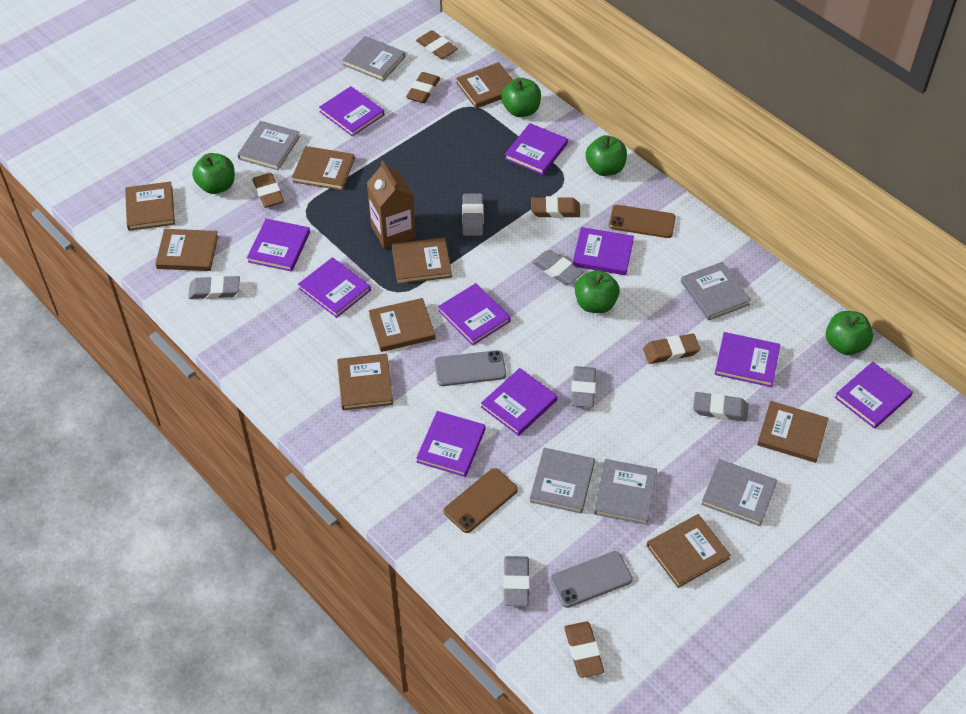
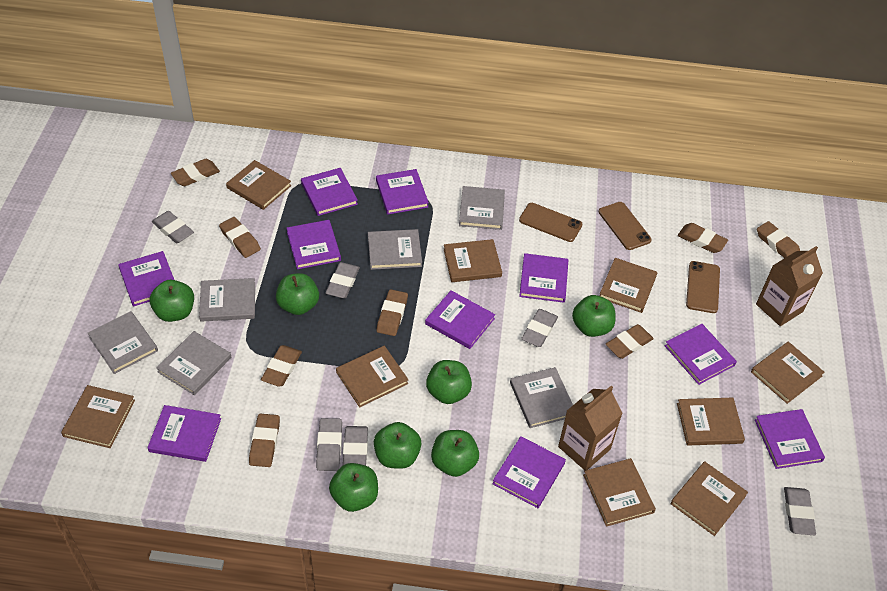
brown carton: 1 -> 2
brown eraser: 6 -> 8
brown phone: 2 -> 3
green apple: 5 -> 7
grey phone: 2 -> 0

